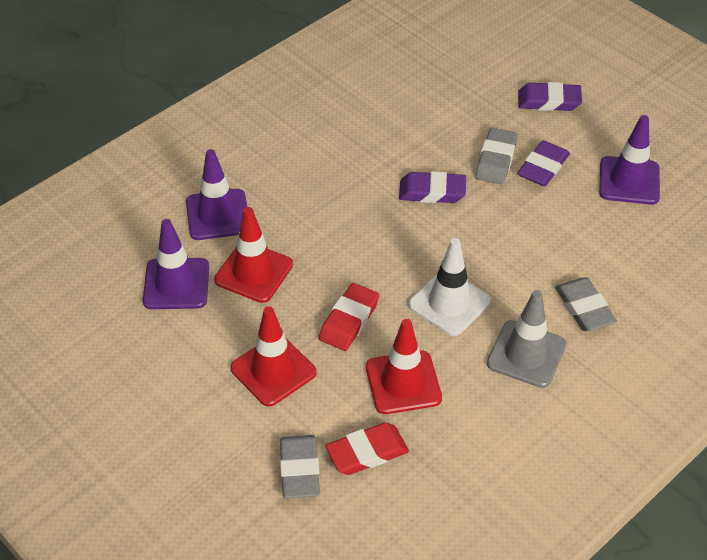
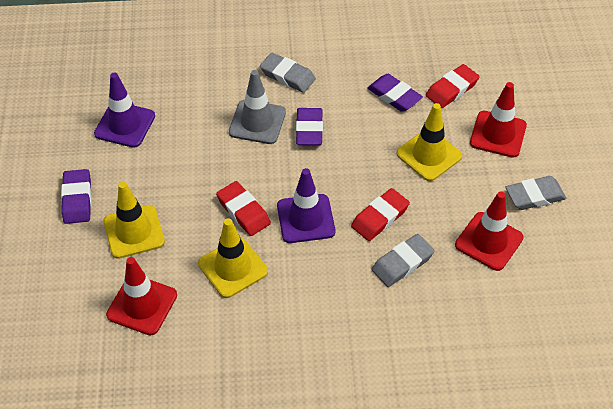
purple traffic cone: 3 -> 2
red eraser: 2 -> 3
white traffic cone: 1 -> 0
yellow traffic cone: 0 -> 3

